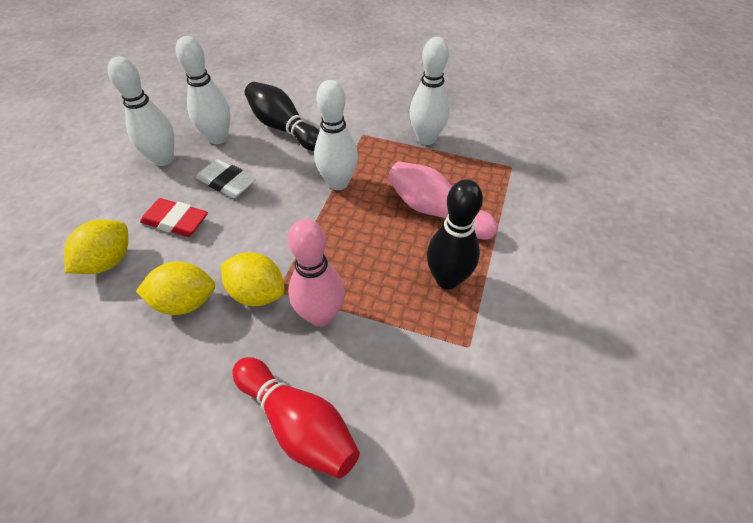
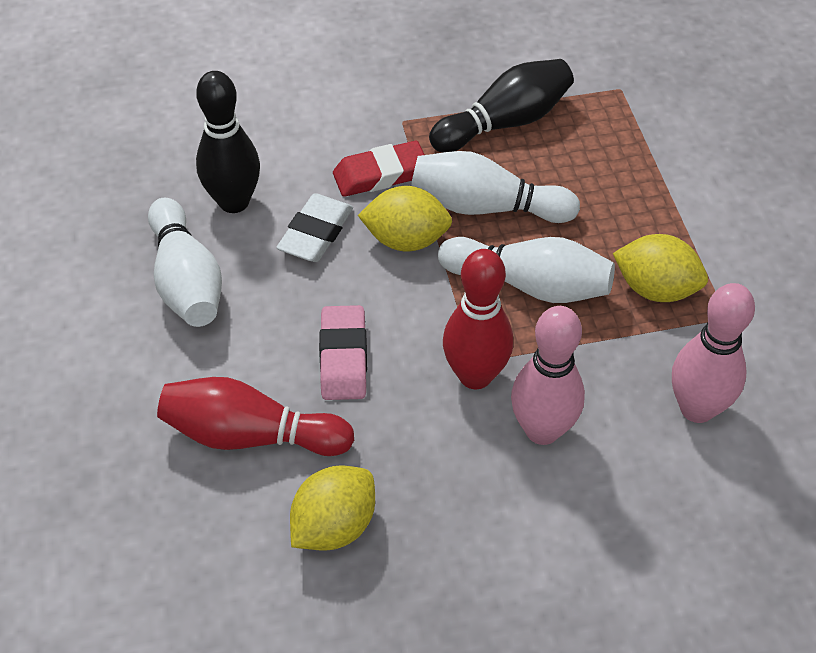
pink eraser: 0 -> 1
red bowling pin: 1 -> 2
white bowling pin: 4 -> 3

